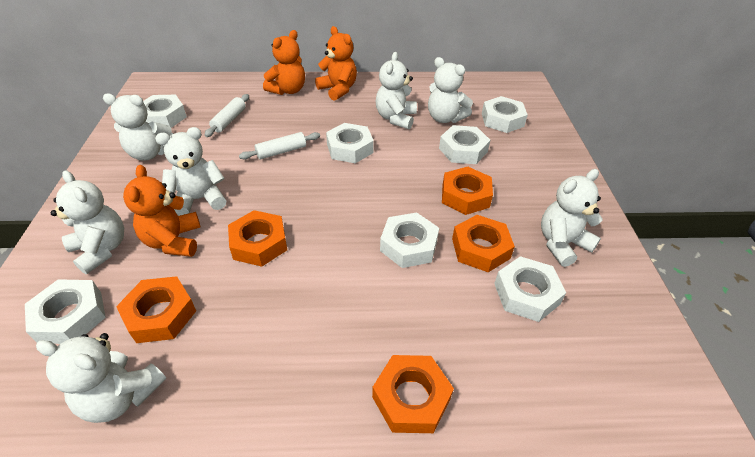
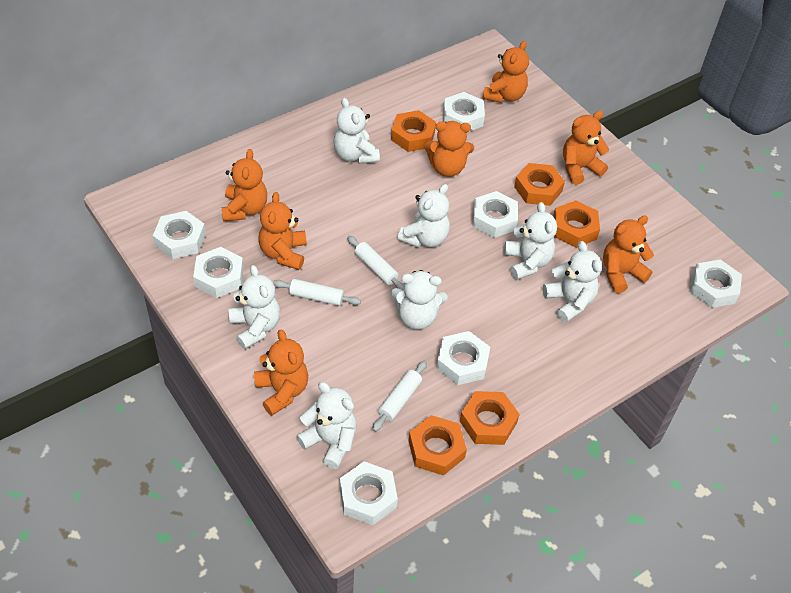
orange teddy bear: 3 -> 7
white rolling pin: 2 -> 3

